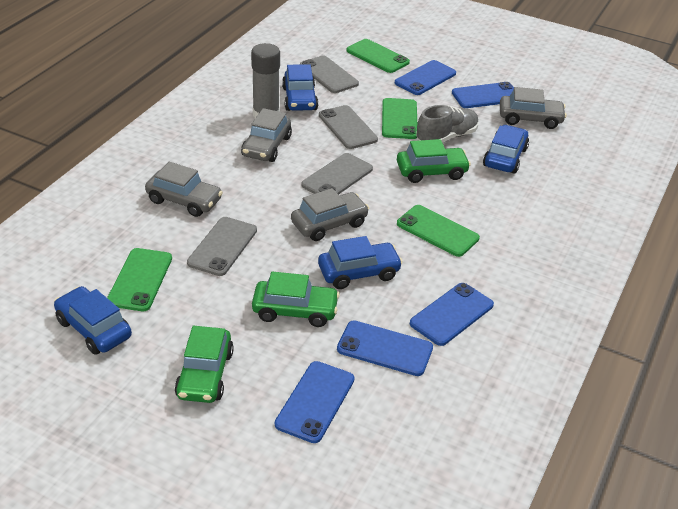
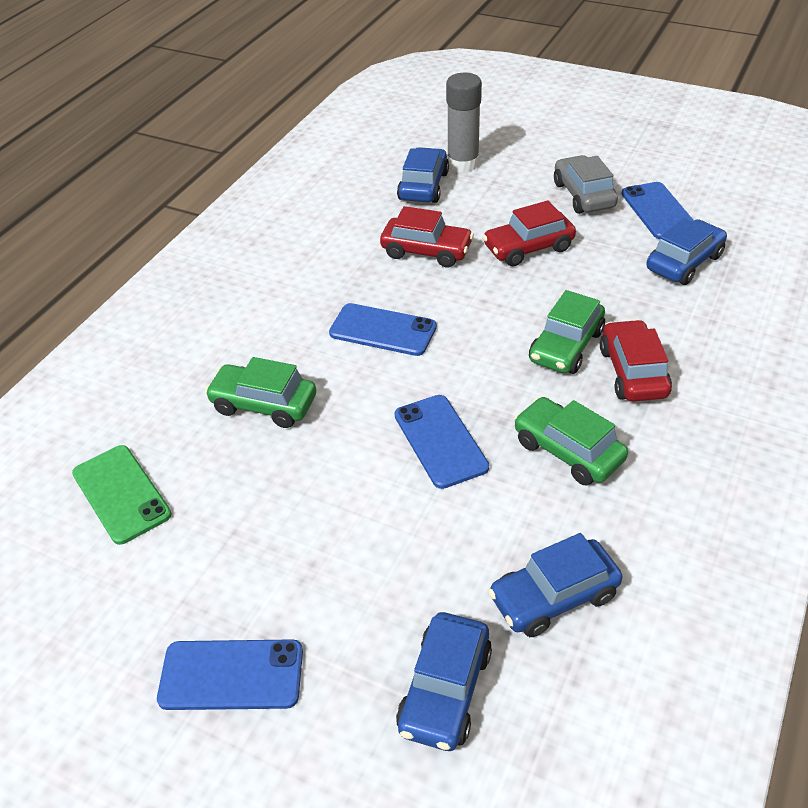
blue phone: 5 -> 4
green phone: 4 -> 1
grey car: 4 -> 1
grey phone: 4 -> 0
grey shoe: 1 -> 0
red car: 0 -> 3

